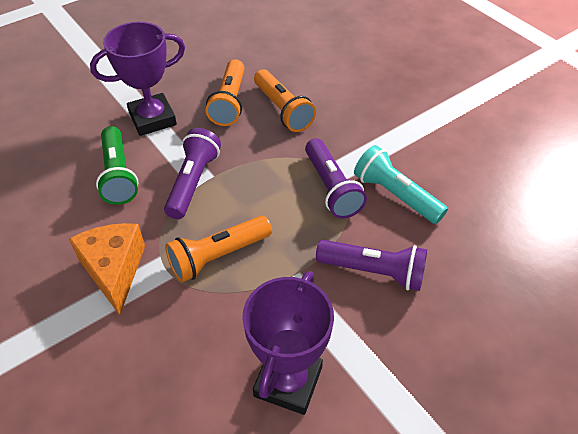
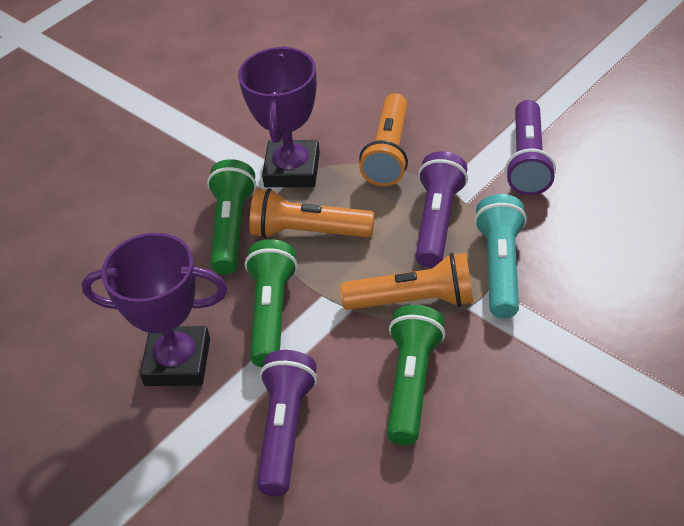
green flashlight: 1 -> 3
orange cheese: 1 -> 0

